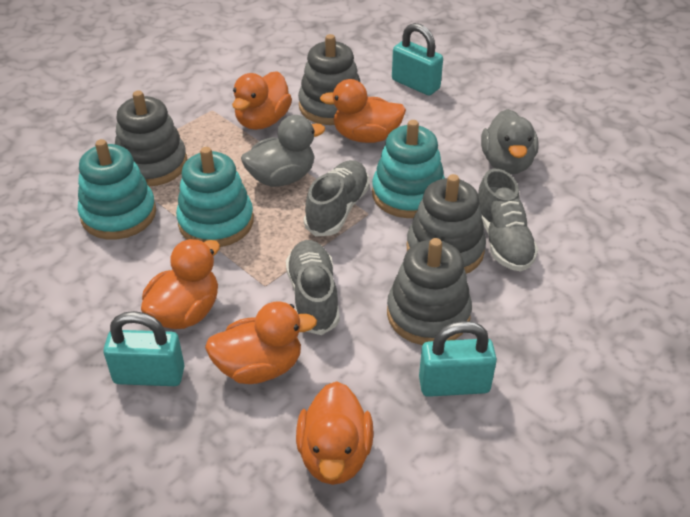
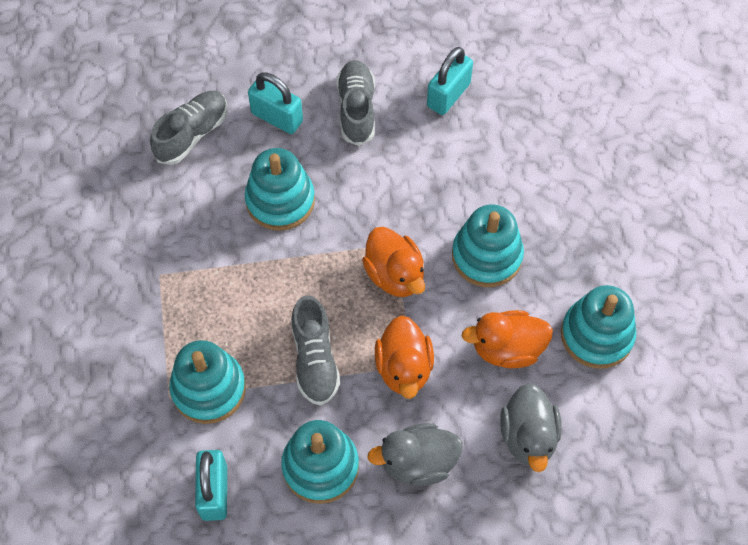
grey stacking toy: 4 -> 0
orange duck: 5 -> 3
turquoise stacking toy: 3 -> 5

